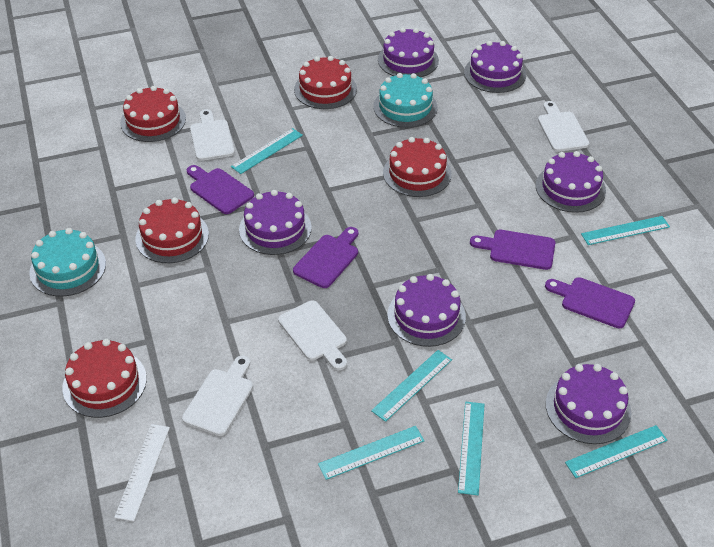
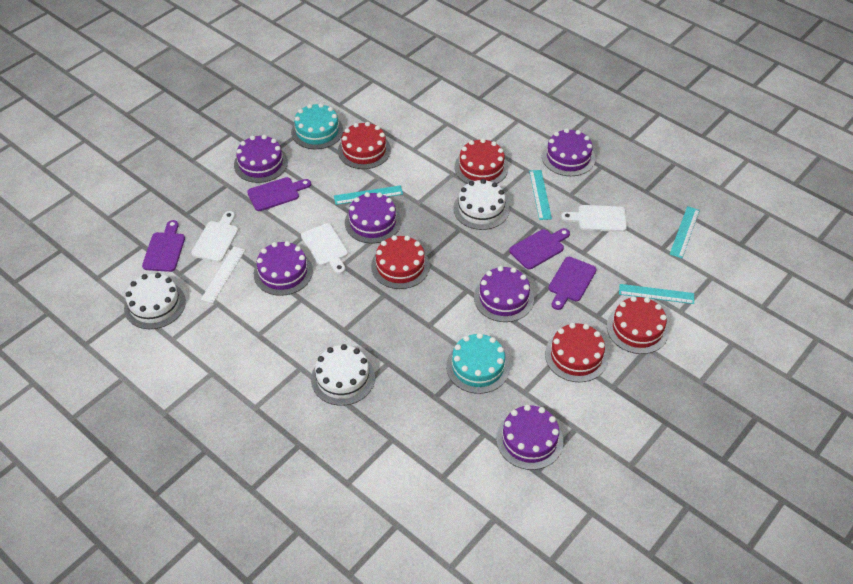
turquoise ruler: 6 -> 4
white cake: 0 -> 3
white cutting board: 4 -> 3

